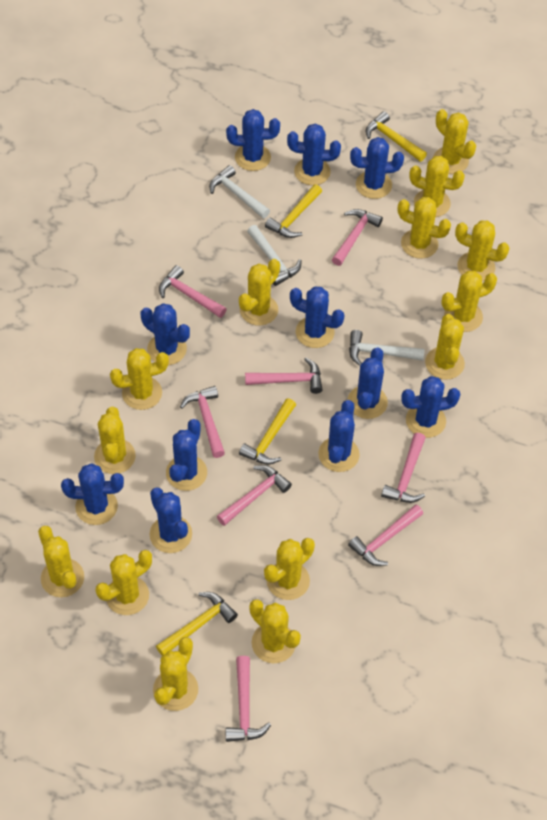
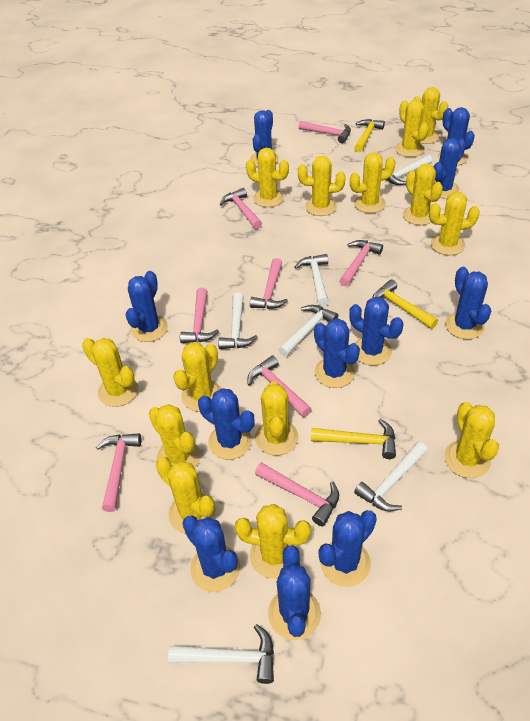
white hammer: 3 -> 6
yellow hammer: 4 -> 3

